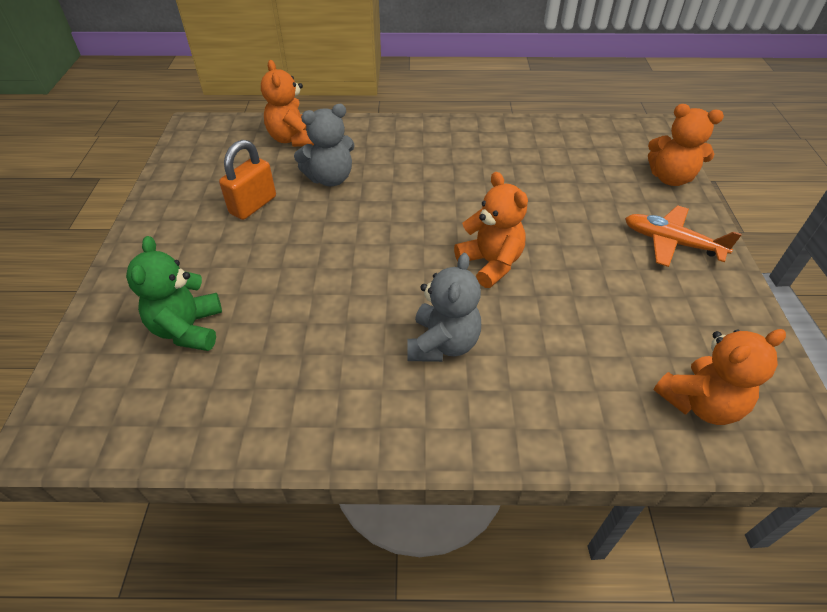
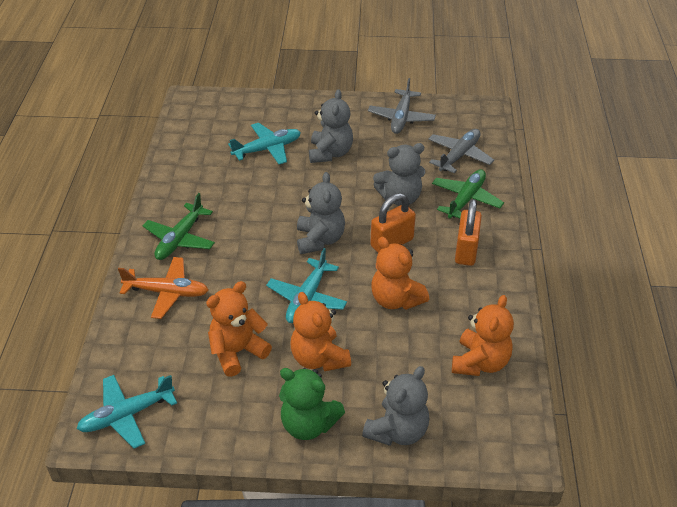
green plane: 0 -> 2
grey plane: 0 -> 2
grey teddy bear: 2 -> 4
orange padlock: 1 -> 2
turquoise plane: 0 -> 3

